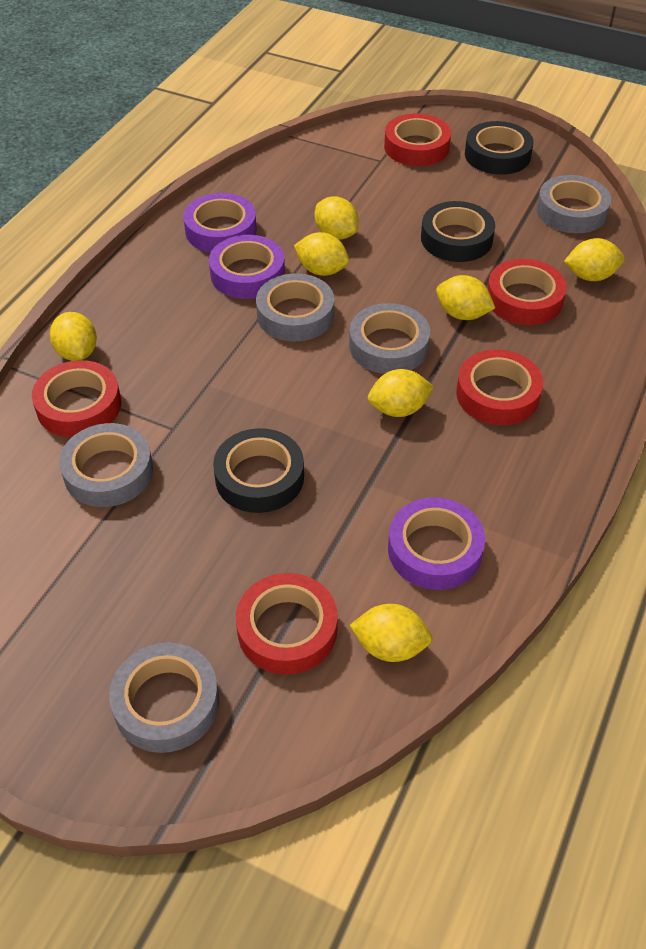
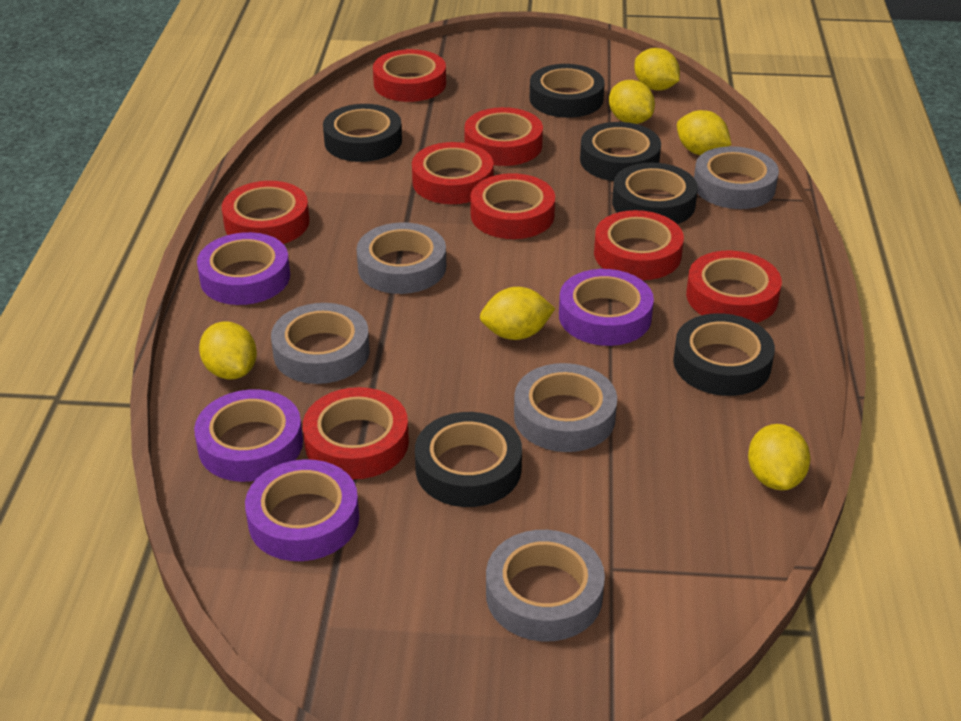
black tape: 3 -> 6
purple tape: 3 -> 4
red tape: 5 -> 8
yellow lemon: 7 -> 6

